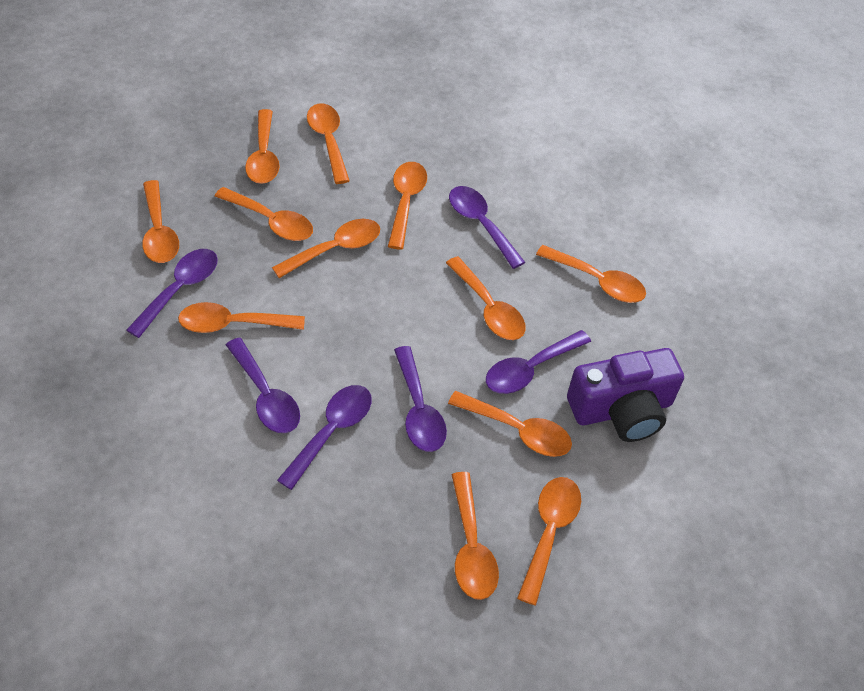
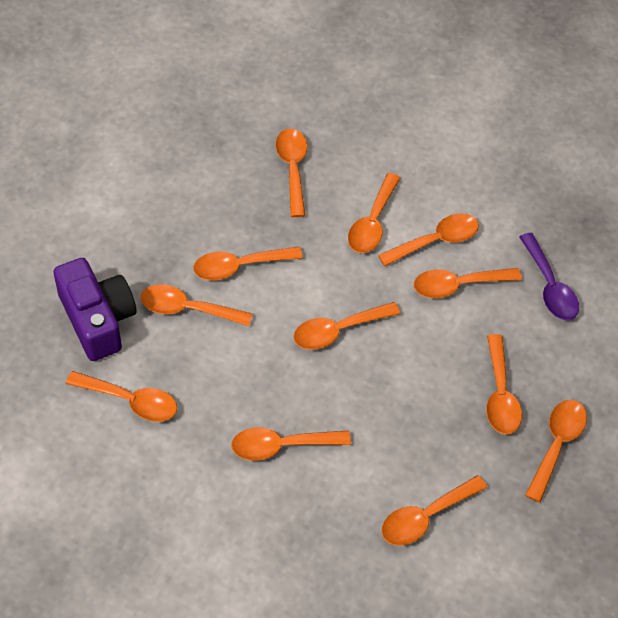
purple spoon: 6 -> 1

